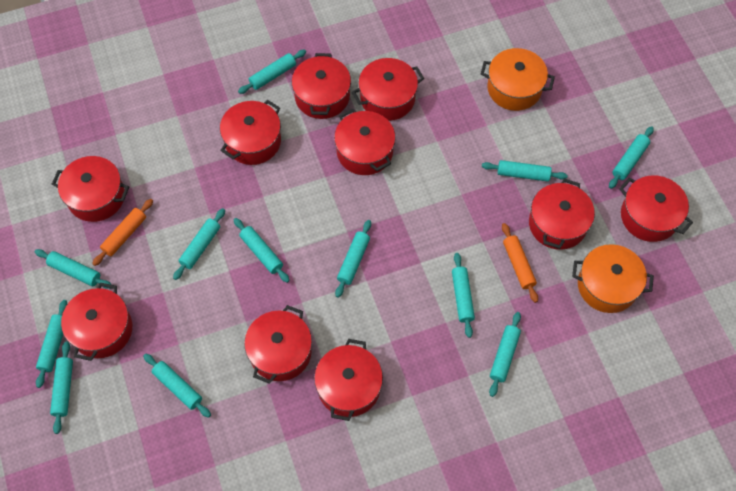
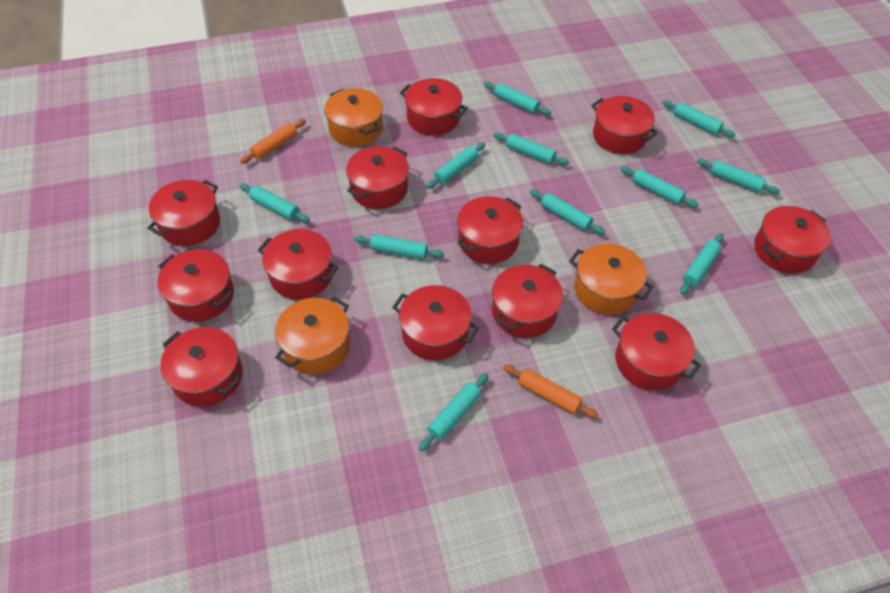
orange pot: 2 -> 3
red pot: 10 -> 12
turquoise rolling pin: 12 -> 11

